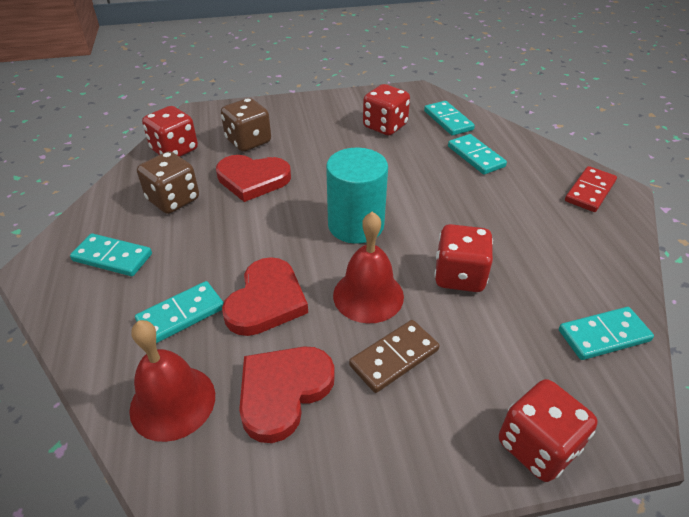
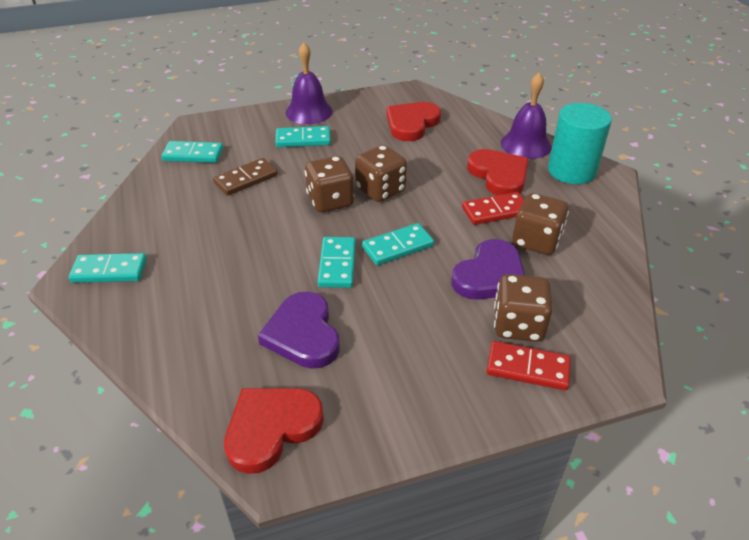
brown dice: 2 -> 4
purple bell: 0 -> 2
purple heart: 0 -> 2
red bell: 2 -> 0
red dice: 4 -> 0
red domino: 1 -> 2

